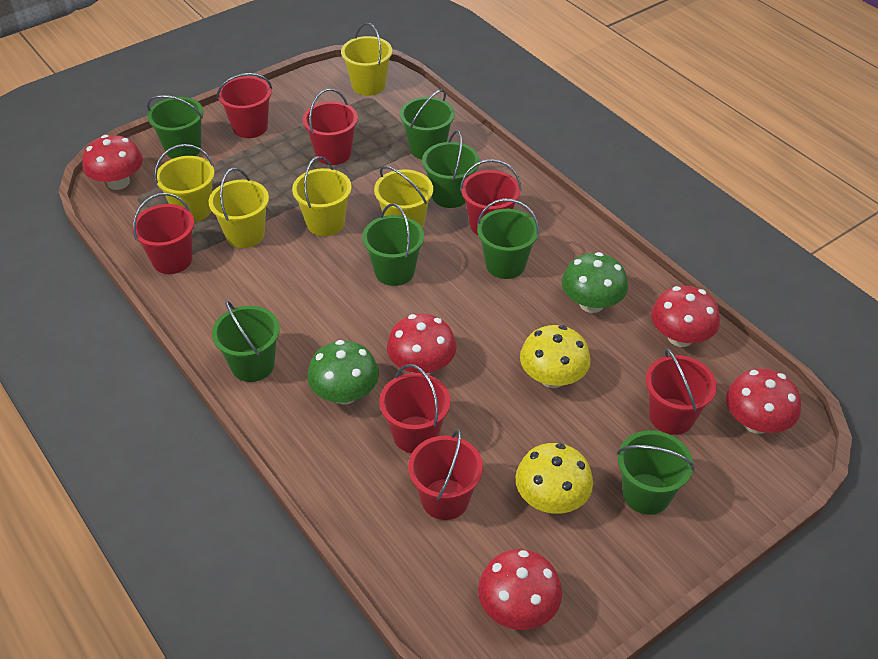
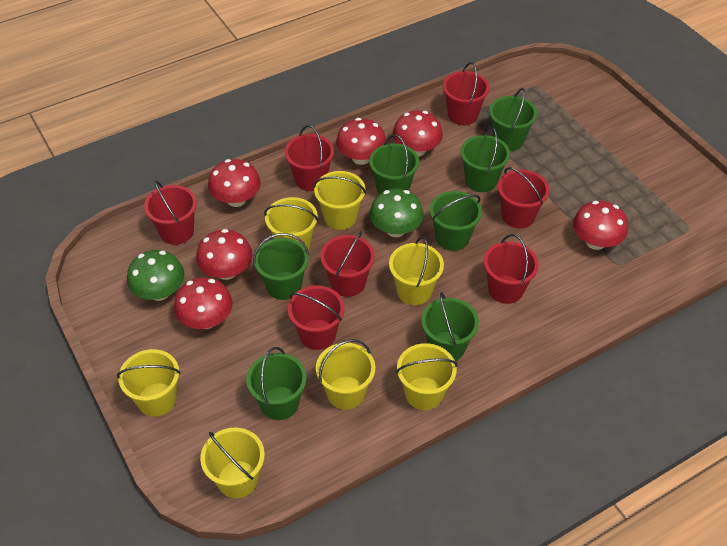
red mushroom: 5 -> 6
yellow bucket: 5 -> 7
yellow mushroom: 2 -> 0

